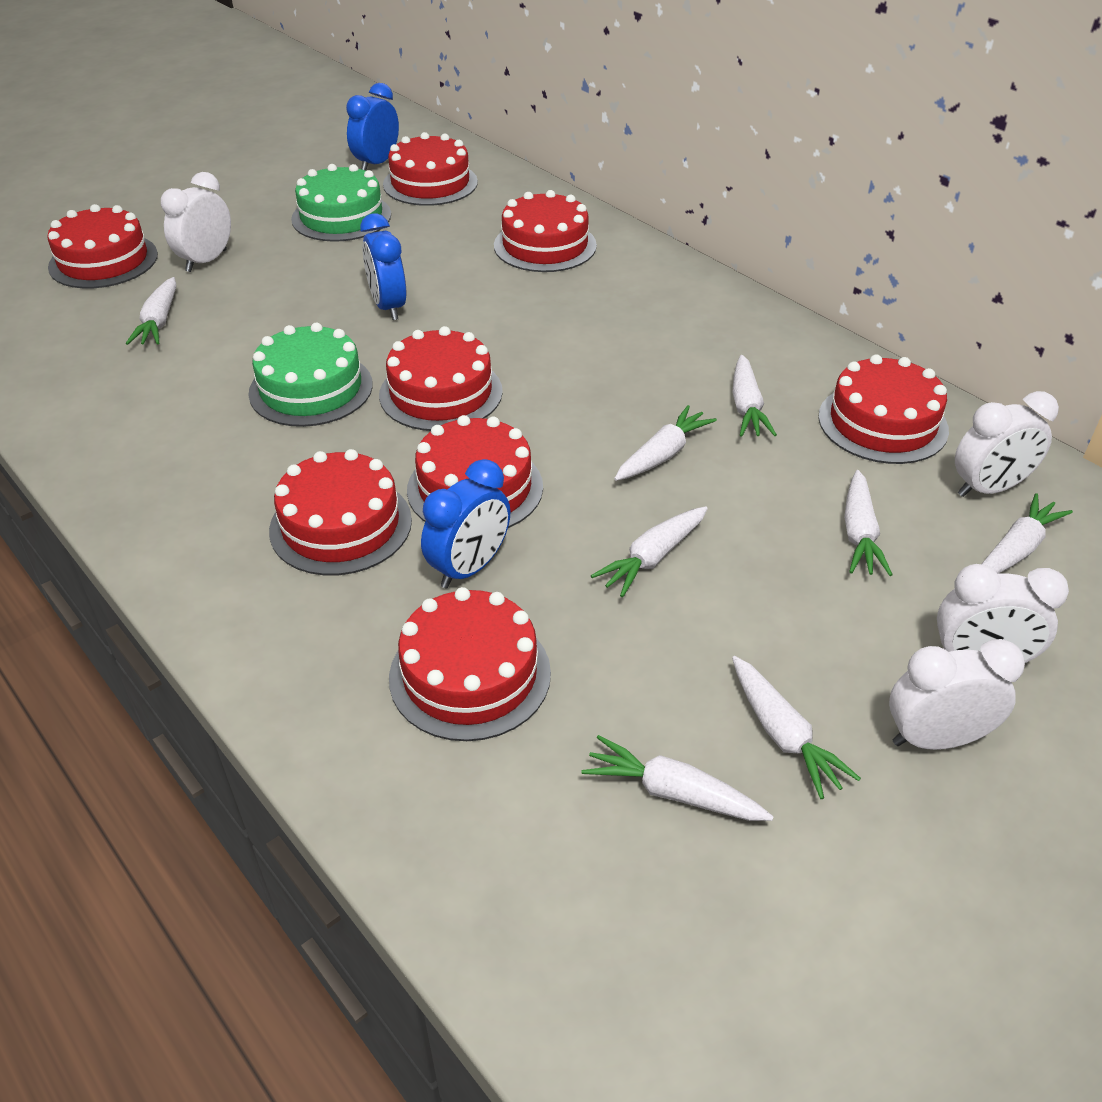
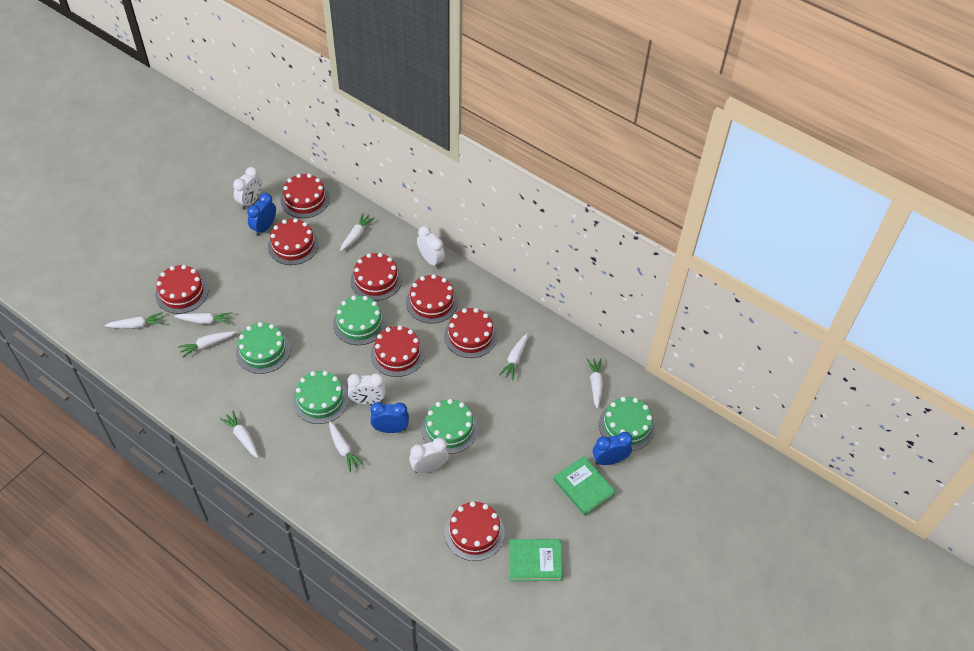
green book: 0 -> 2
green cake: 2 -> 5

